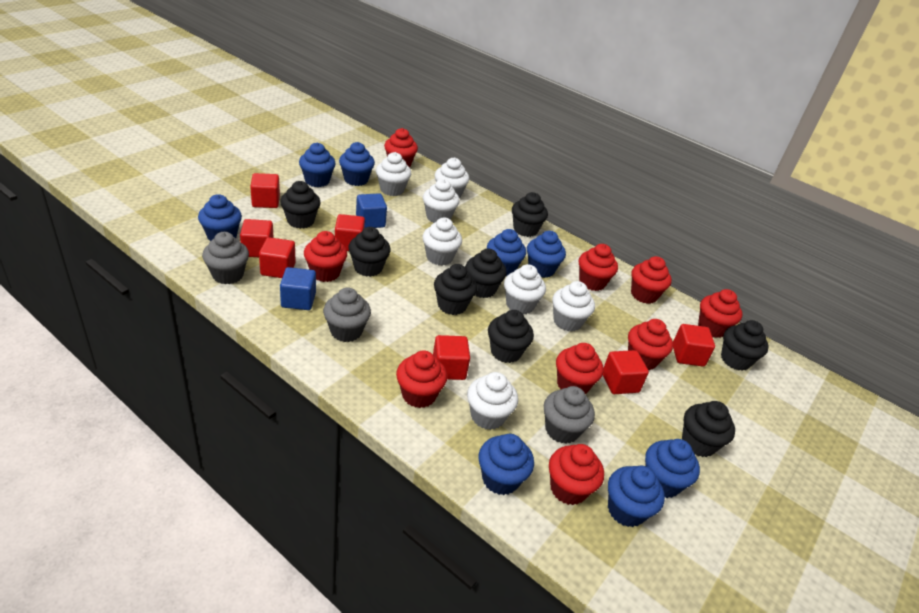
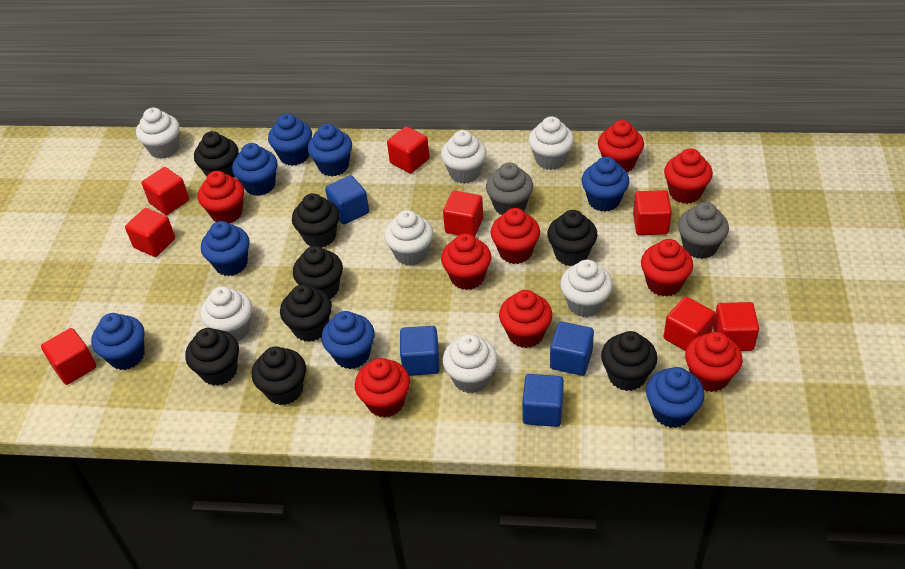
blue cube: 2 -> 4
grey cupcake: 3 -> 2
red cube: 7 -> 8

